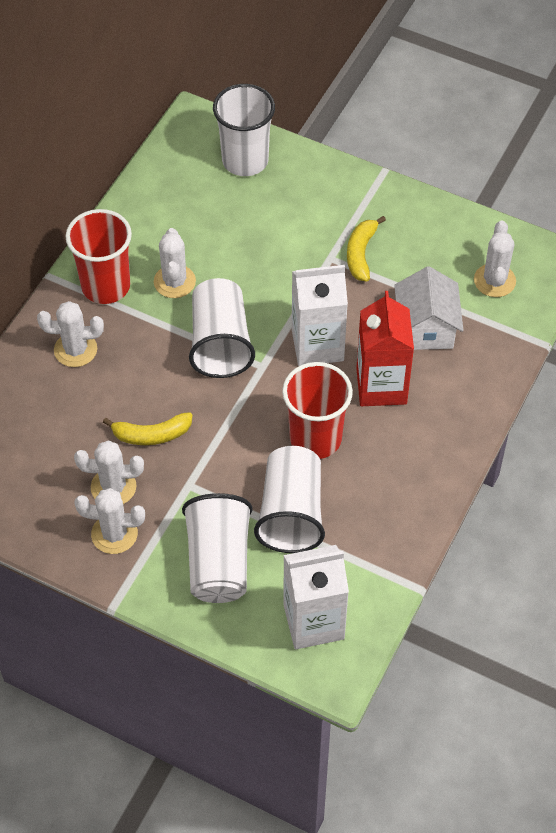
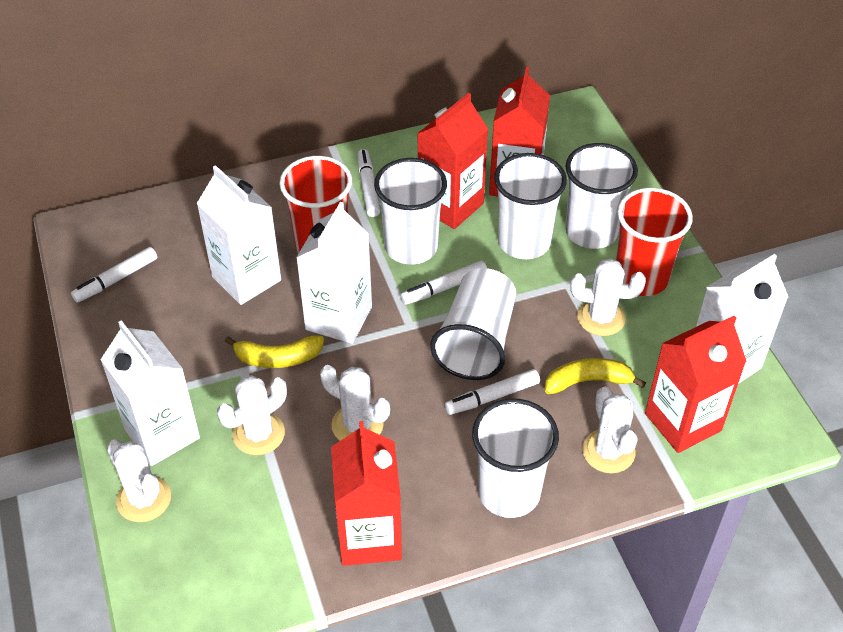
red carton: 1 -> 4
white carton: 2 -> 4
white cup: 4 -> 5
white house: 1 -> 0
white marker: 0 -> 4

